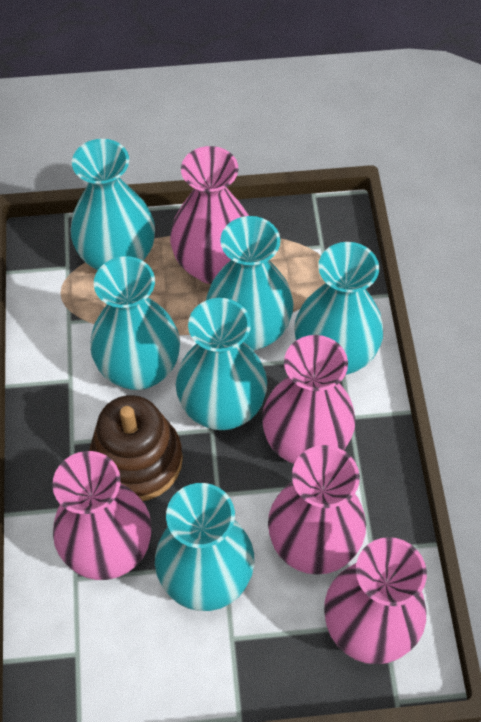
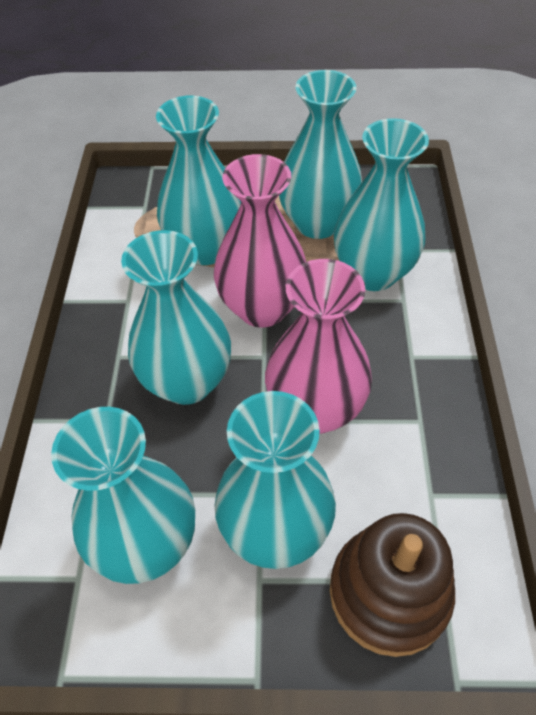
pink vase: 5 -> 2

